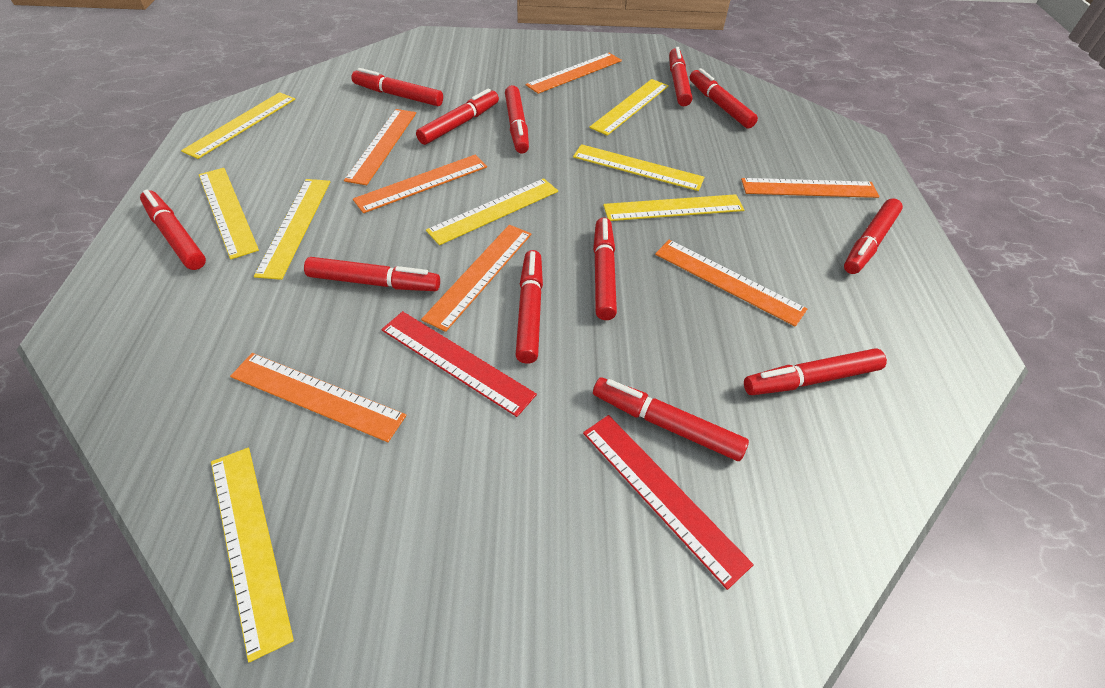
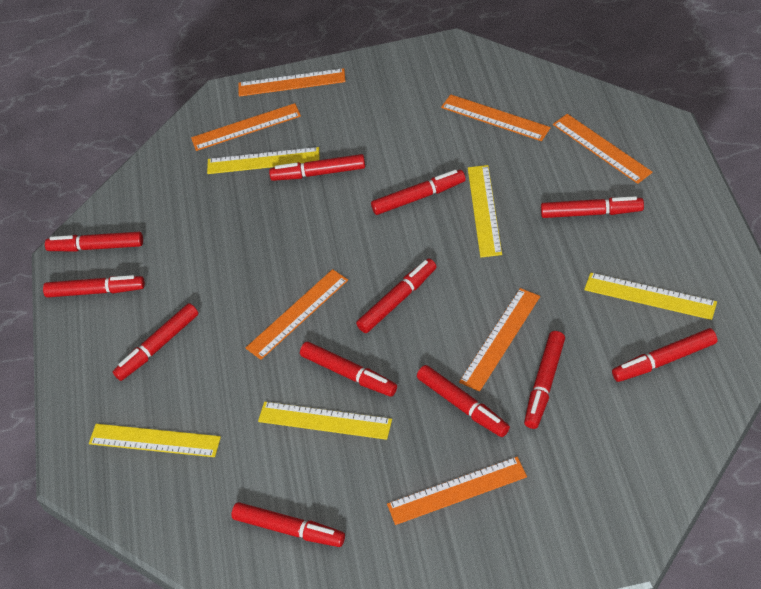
red ruler: 2 -> 0
yellow ruler: 8 -> 5

